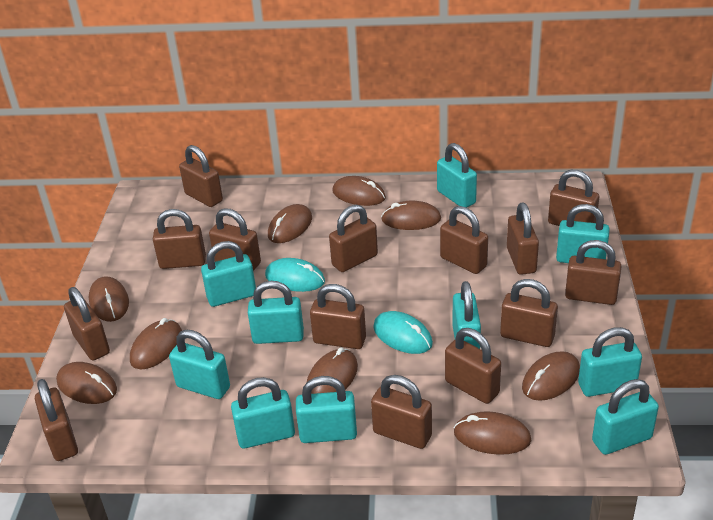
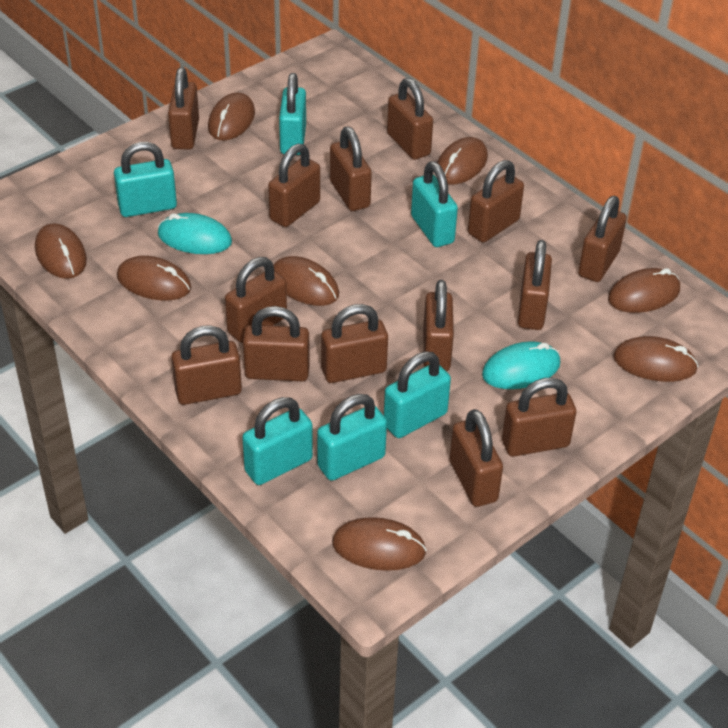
brown mouse: 9 -> 8
turquoise padlock: 10 -> 6

